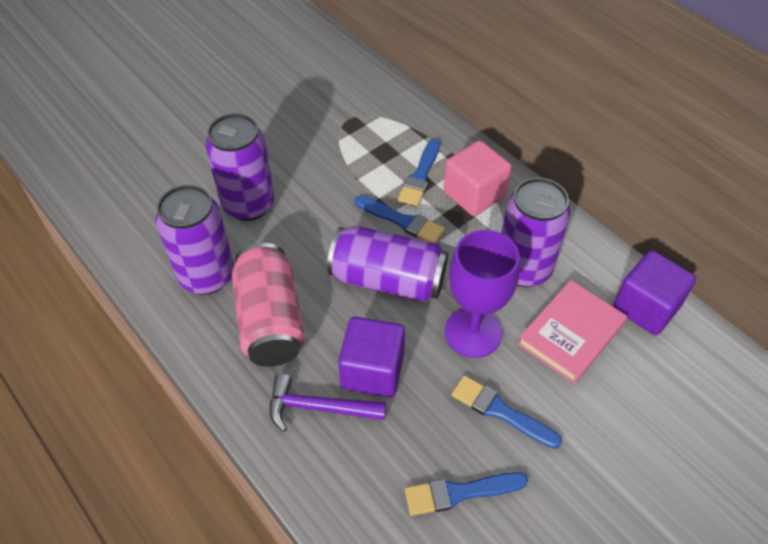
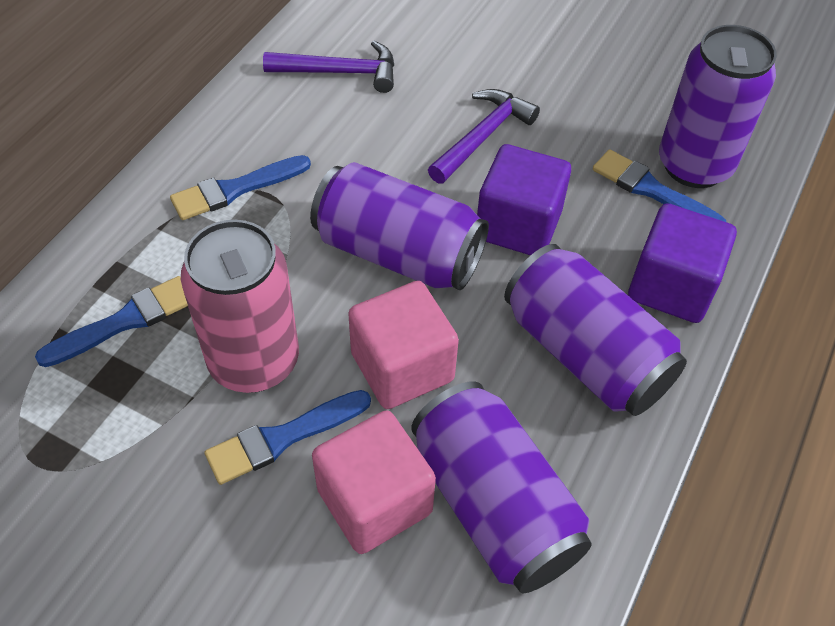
pink book: 1 -> 0
pink cube: 1 -> 2
purple goblet: 1 -> 0
purple hammer: 1 -> 2

